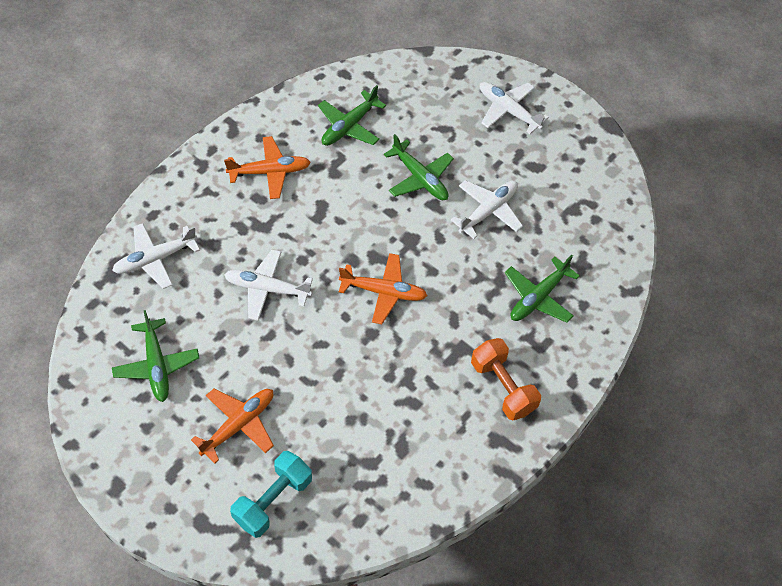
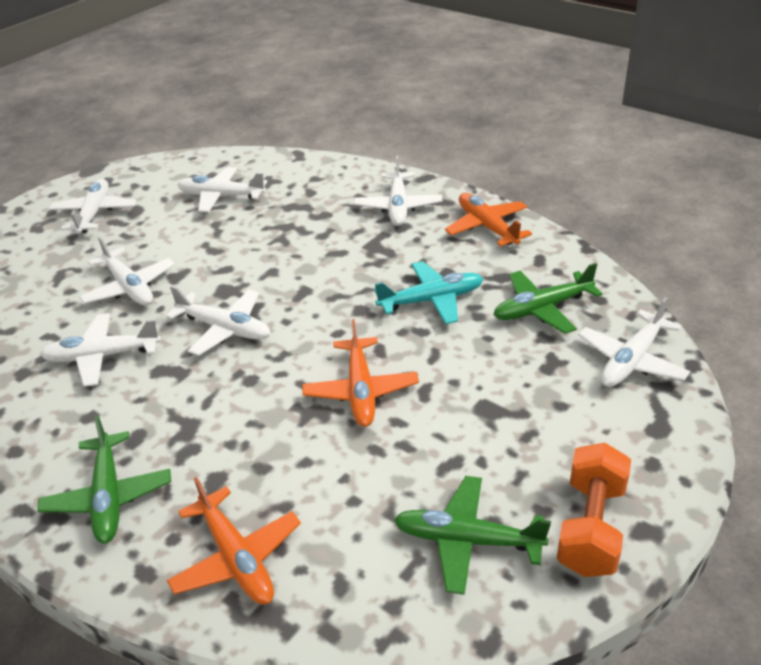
green plane: 4 -> 3
turquoise dumbbell: 1 -> 0
turquoise plane: 0 -> 1
white plane: 4 -> 7

